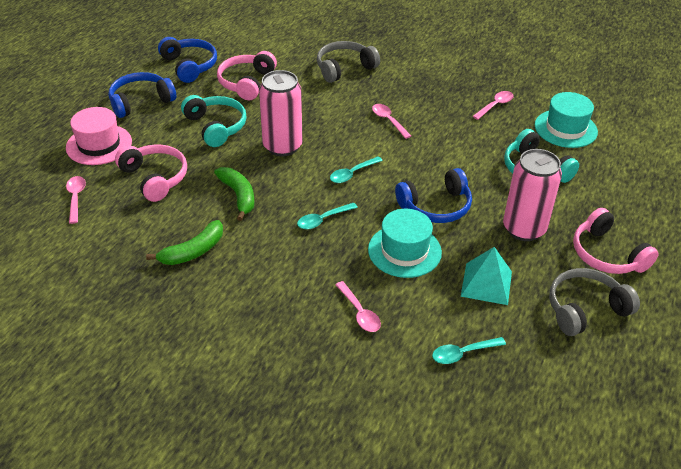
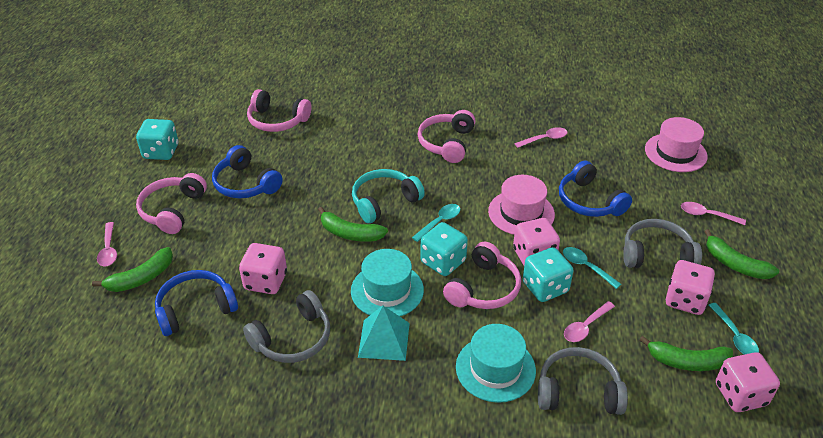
green banana: 2 -> 4
grey headphones: 2 -> 3
pink can: 2 -> 0
pink dice: 0 -> 4
pink hat: 1 -> 2
pink headphones: 3 -> 4
turquoise dice: 0 -> 3
turquoise headphones: 2 -> 1

